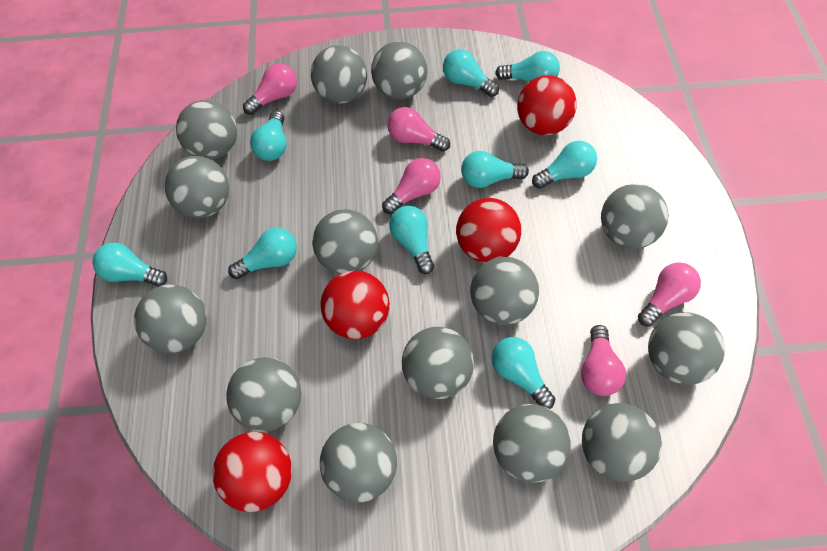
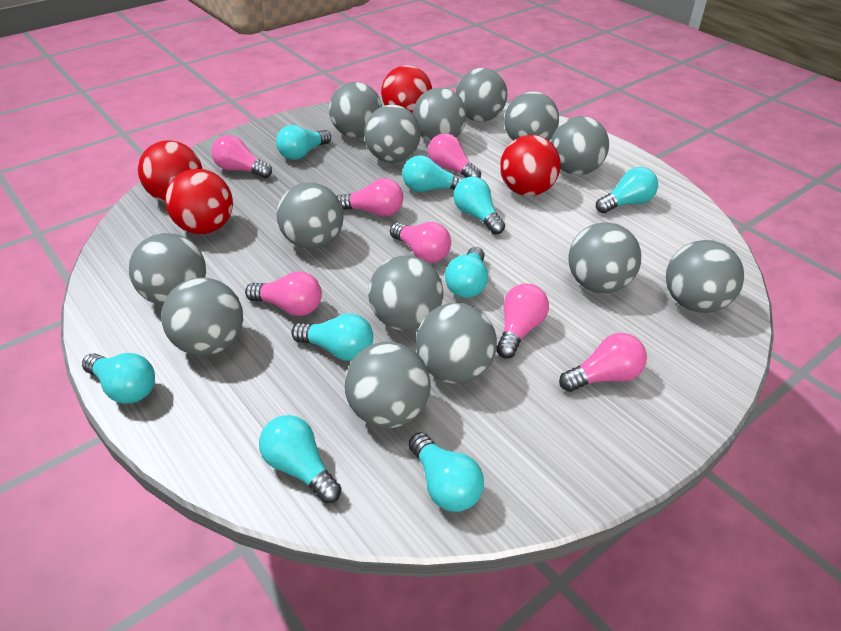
pink light bulb: 5 -> 7

